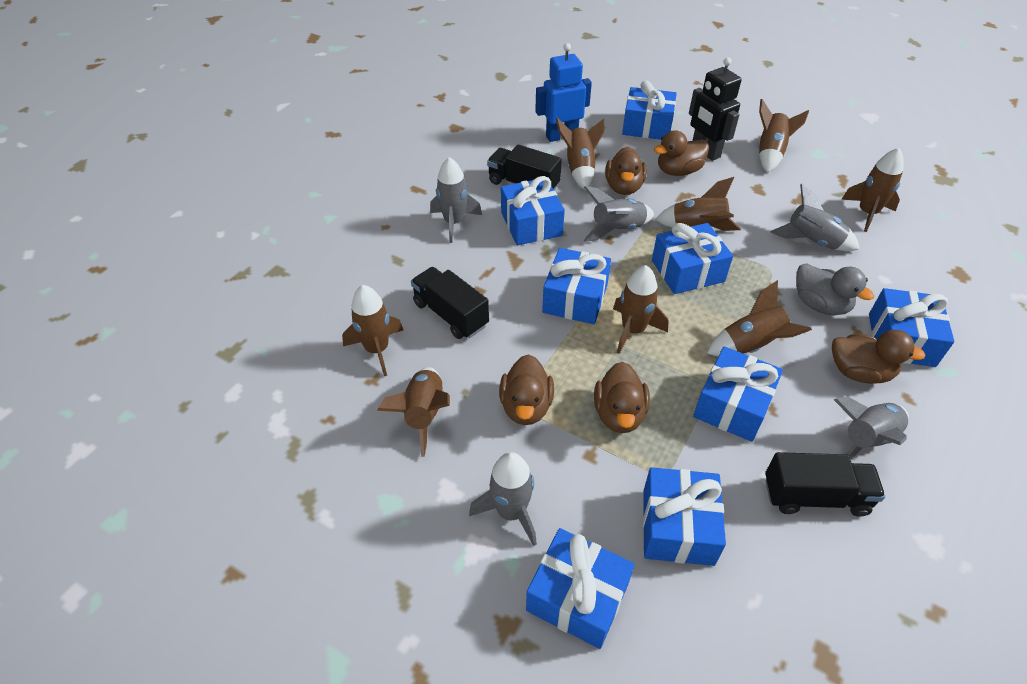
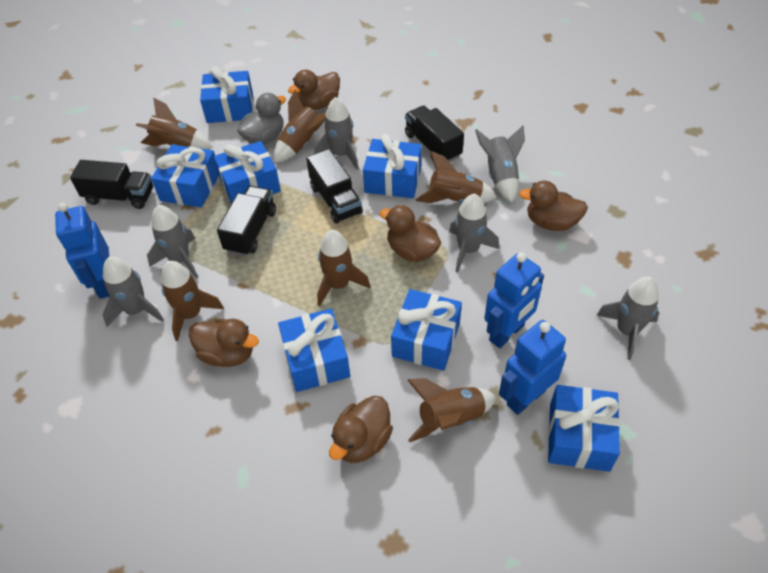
black robot: 1 -> 0
black truck: 3 -> 4
blue gift: 8 -> 7
blue robot: 1 -> 3
brown rocket: 8 -> 6
grey rocket: 5 -> 6

